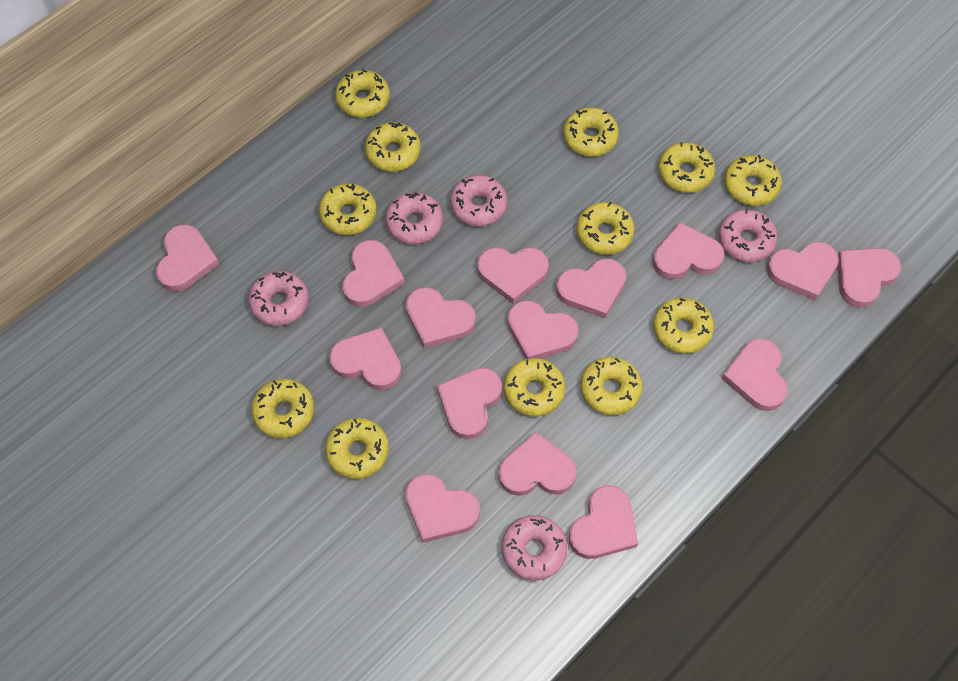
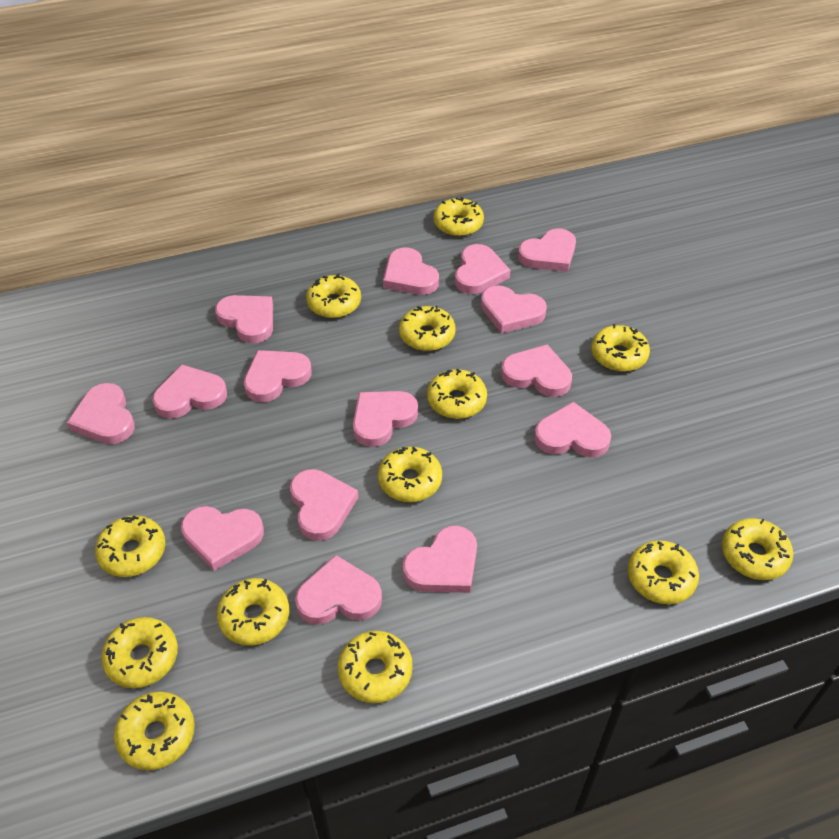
pink donut: 5 -> 0
yellow donut: 12 -> 13

